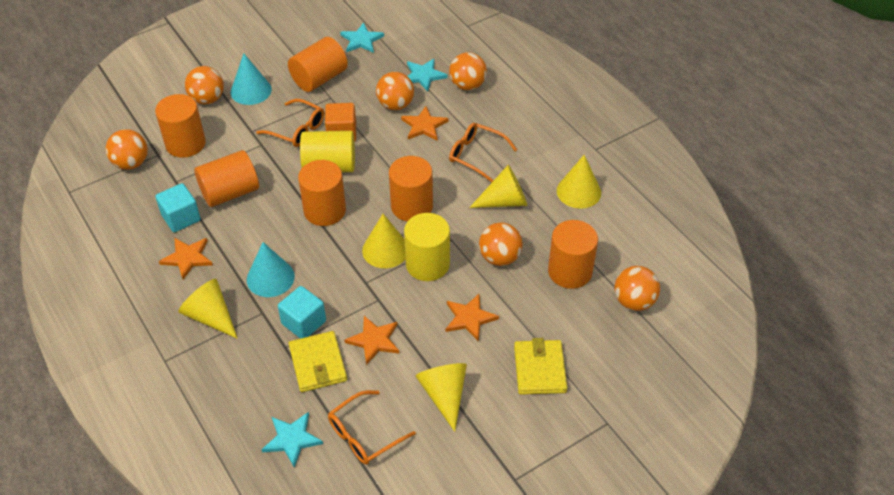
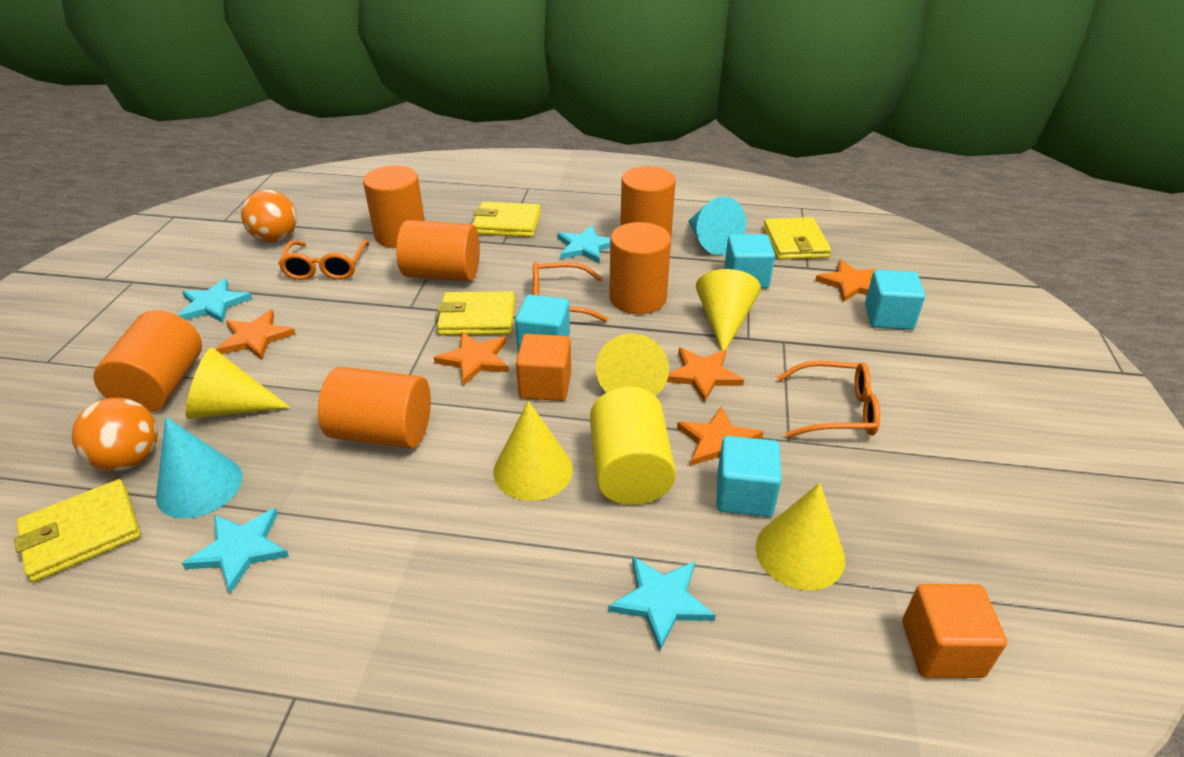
orange ball: 6 -> 2
orange cube: 1 -> 2
orange star: 4 -> 5
turquoise cube: 2 -> 4
turquoise star: 3 -> 4
yellow cylinder: 2 -> 1
yellow wallet: 2 -> 4

